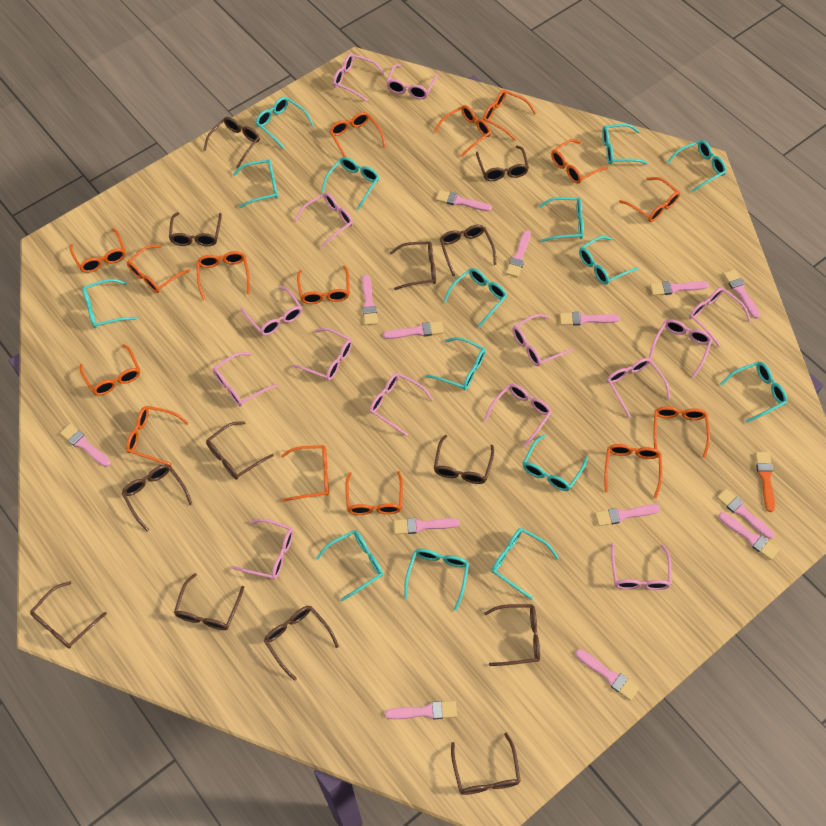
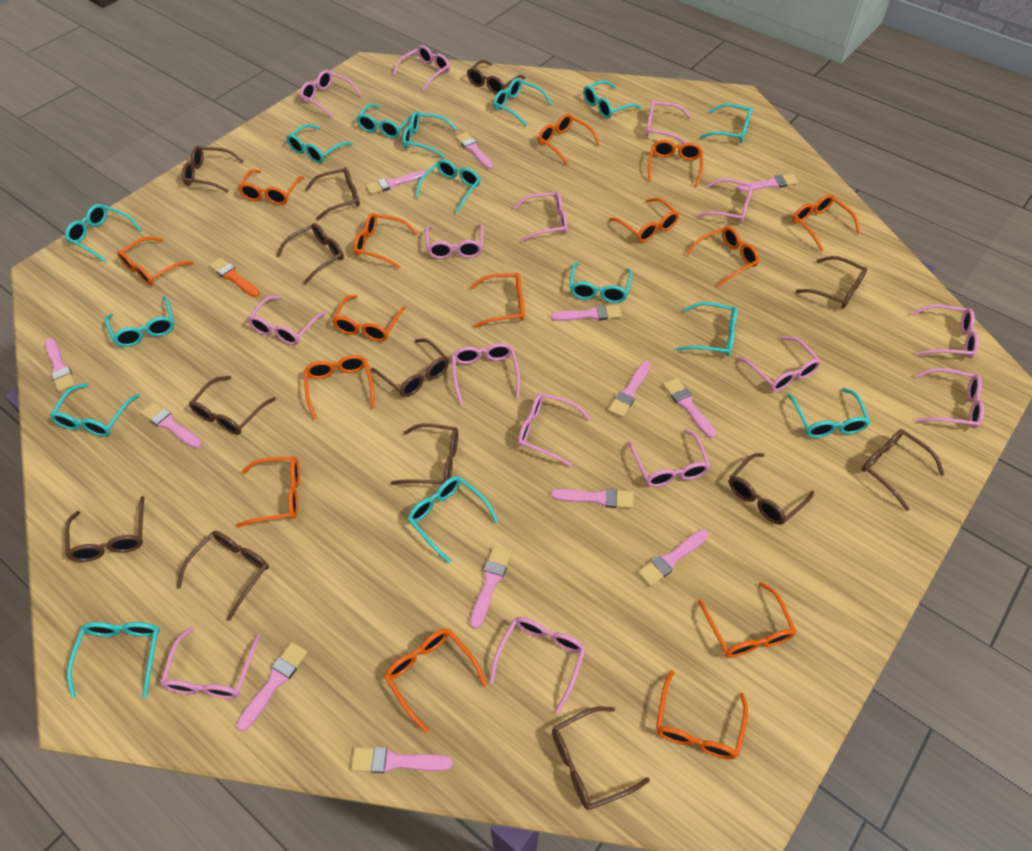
pink brush: 14 -> 13
pink glasses: 14 -> 15

